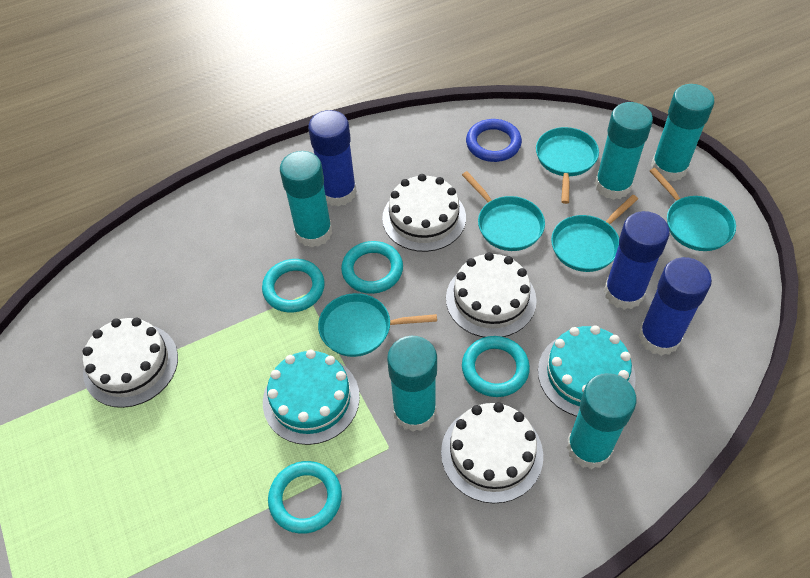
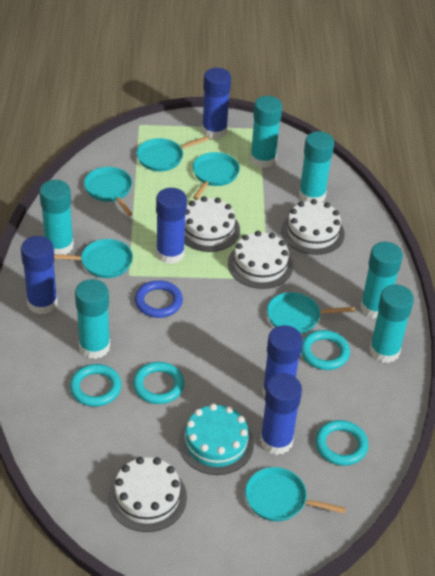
blue glue stick: 3 -> 5
turquoise cake: 2 -> 1
turquoise glue stick: 5 -> 6
turquoise pan: 5 -> 6

